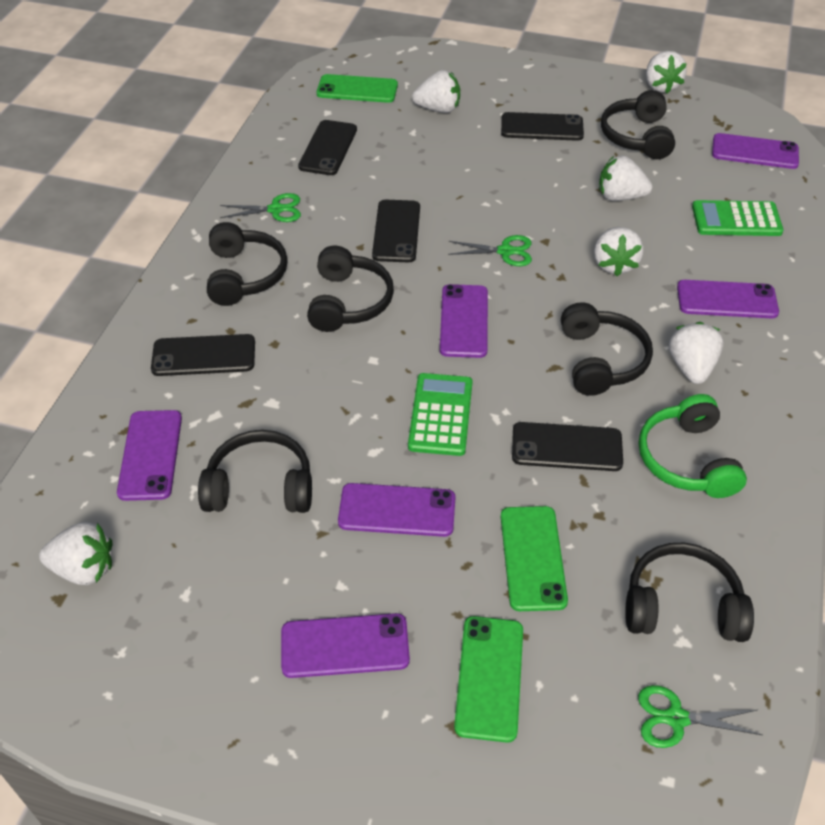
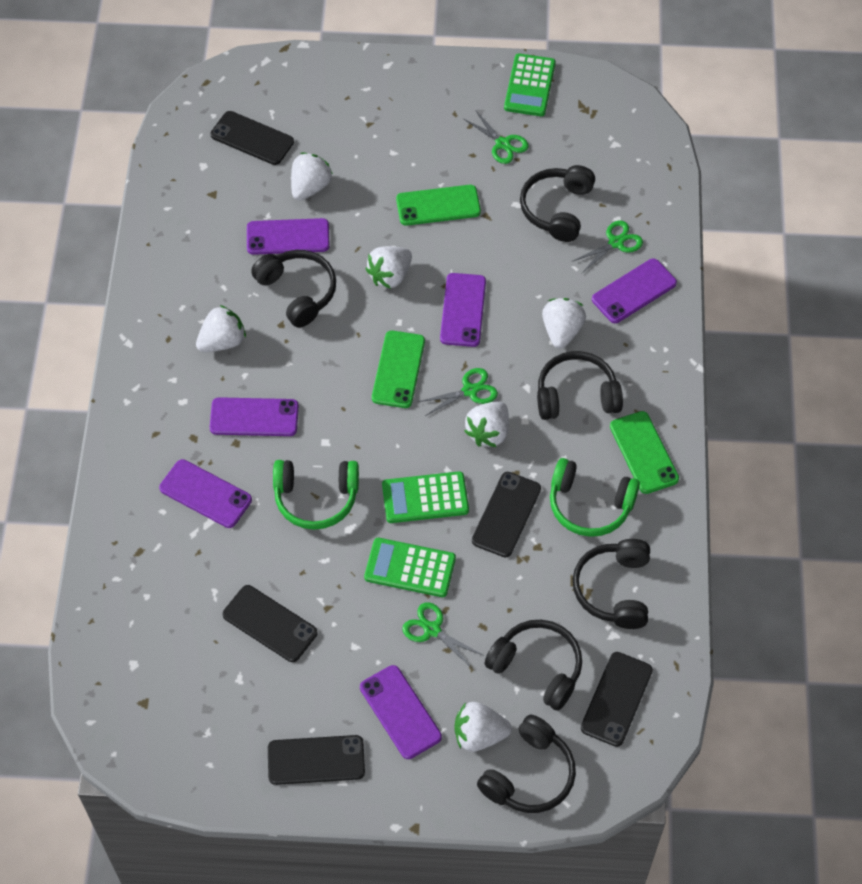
green calculator: 2 -> 3
green headphones: 1 -> 2
green scissors: 3 -> 4

